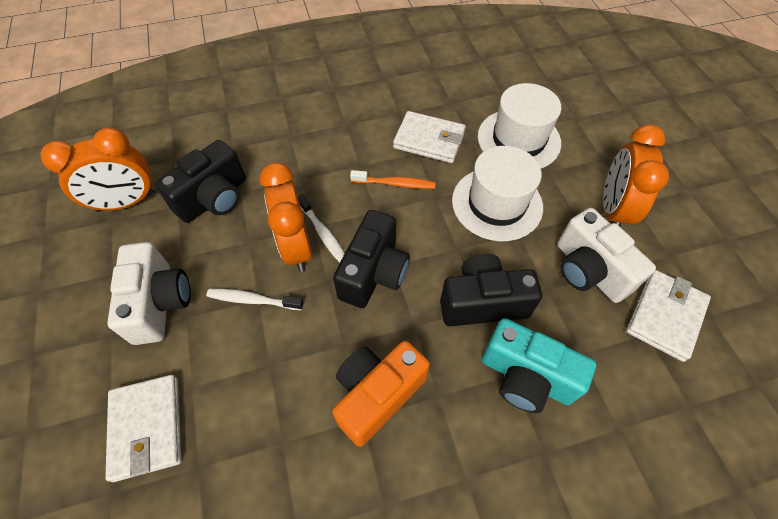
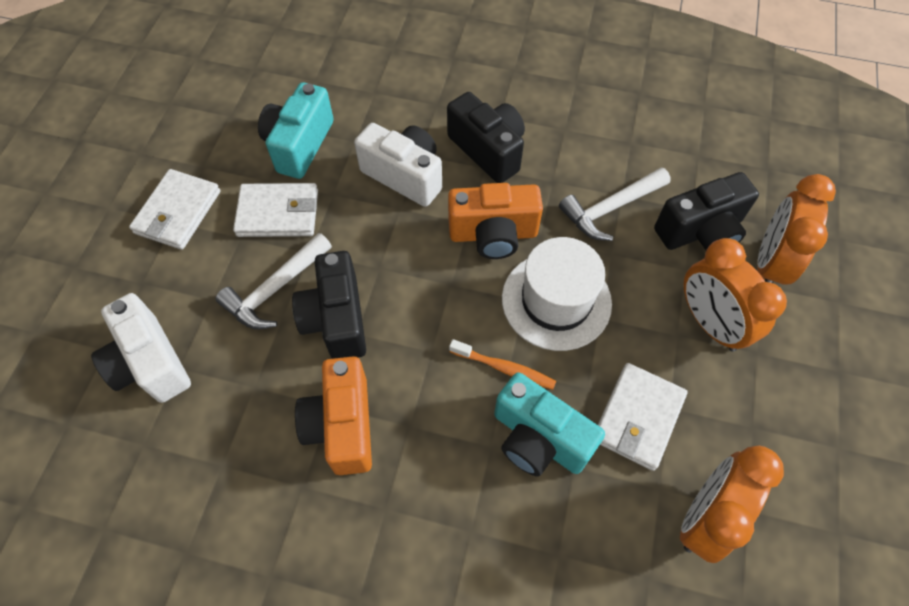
orange camera: 1 -> 2
turquoise camera: 1 -> 2
white hammer: 0 -> 2
white hat: 2 -> 1
white toothbrush: 2 -> 0

